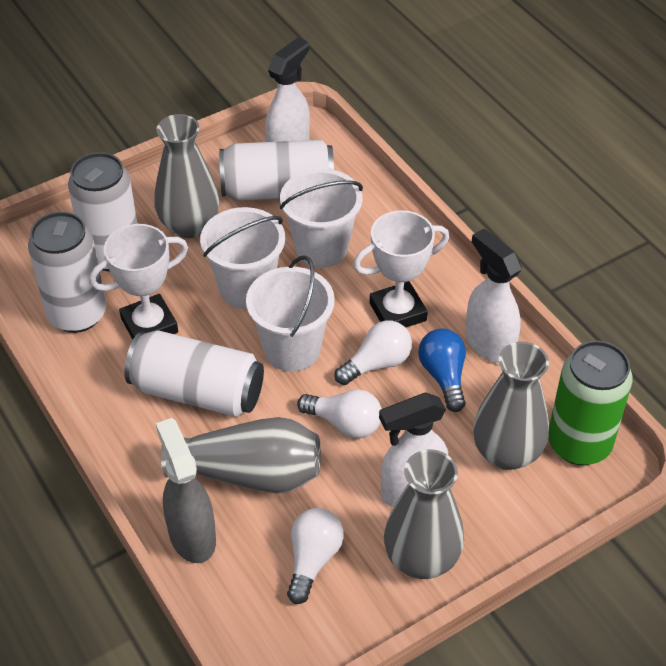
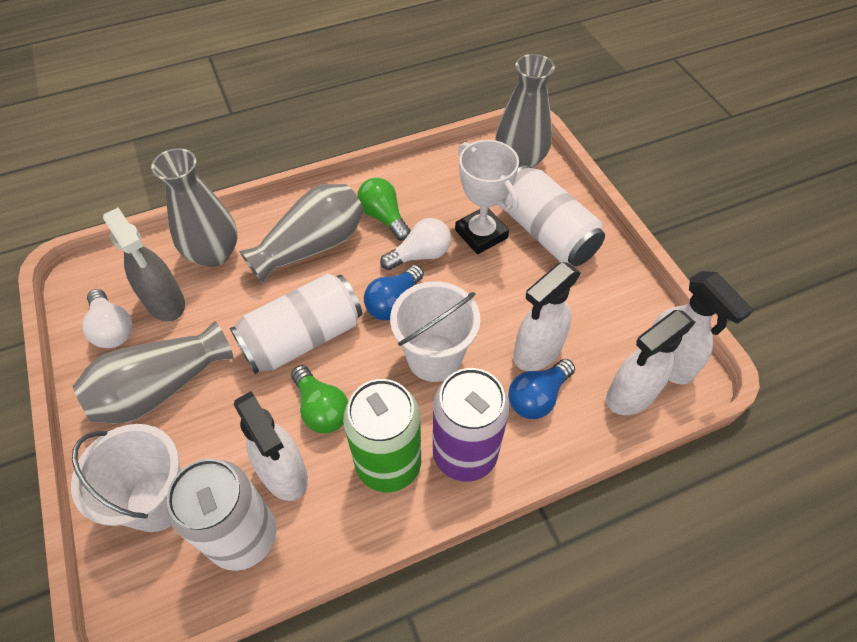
blue light bulb: 1 -> 2
green light bulb: 0 -> 2
purple can: 0 -> 1
white bucket: 3 -> 2
white can: 4 -> 3
white light bulb: 3 -> 2
white spray bottle: 3 -> 4
white trophy: 2 -> 1

